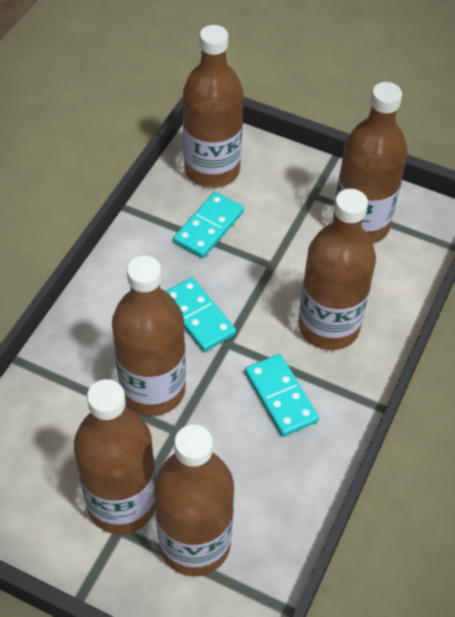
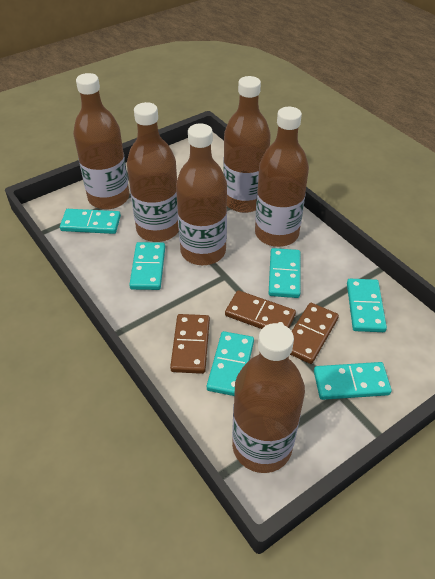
brown domino: 0 -> 3
turquoise domino: 3 -> 6

